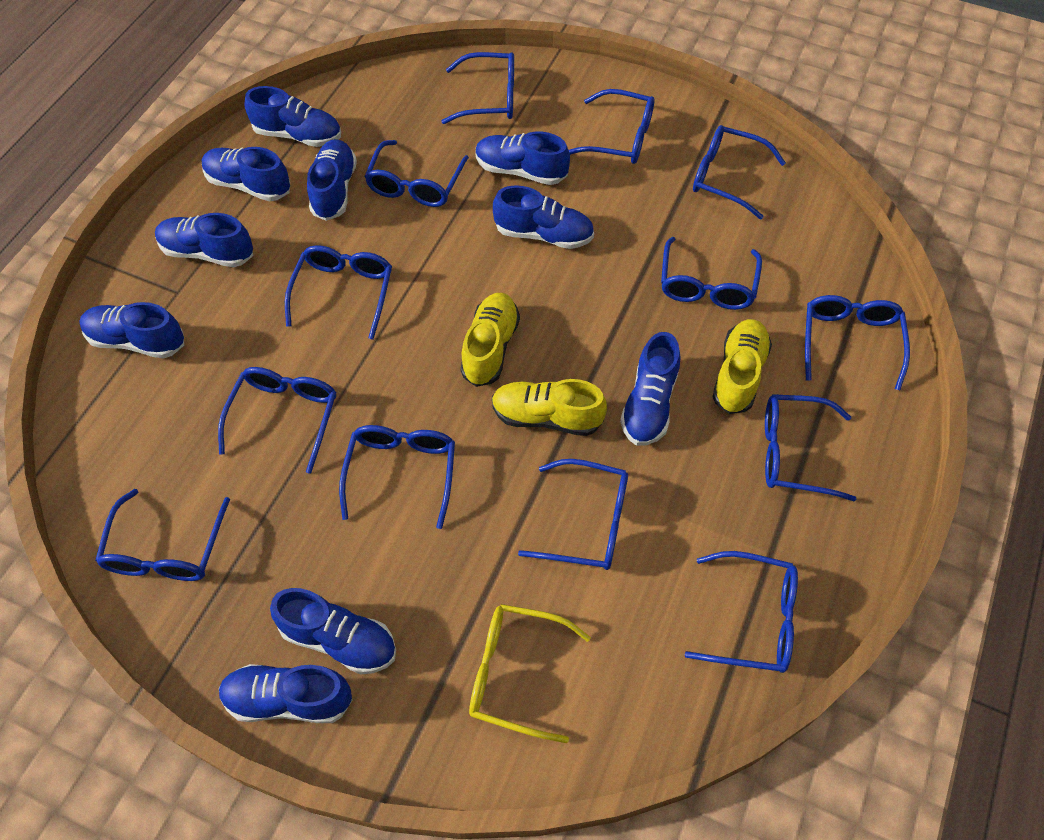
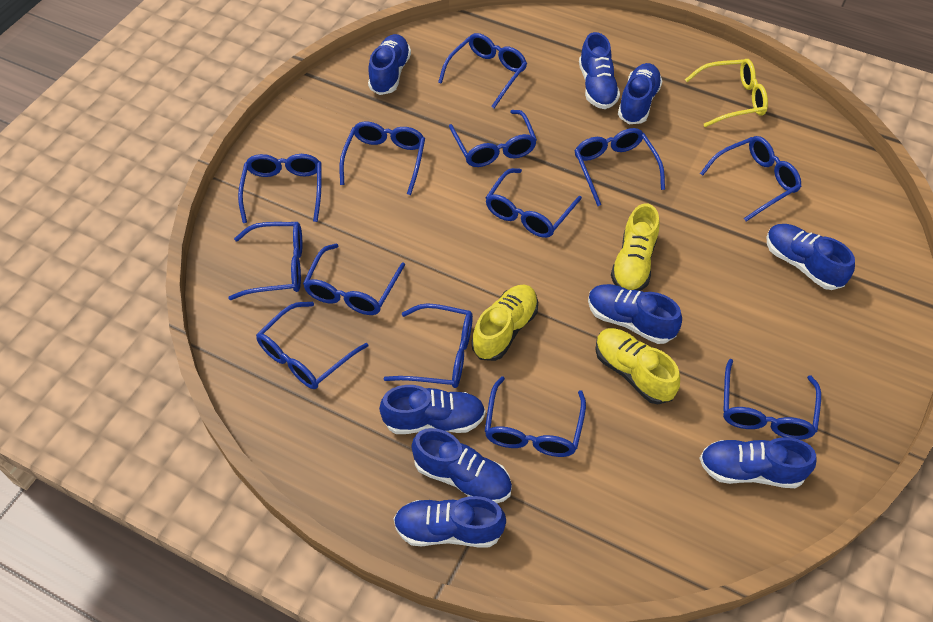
blue shoe: 10 -> 9

